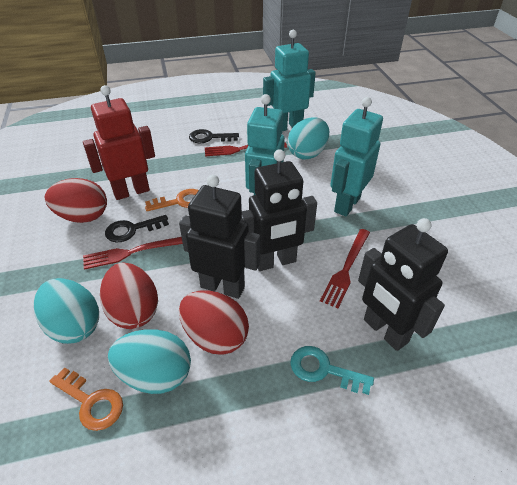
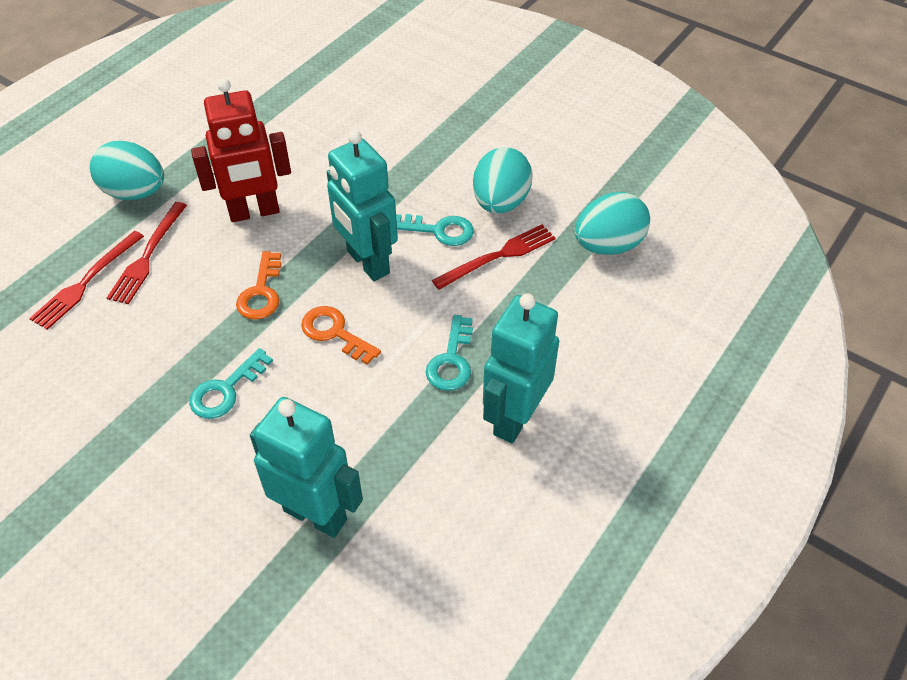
black key: 2 -> 0
black robot: 3 -> 0
red egg: 3 -> 0
turquoise key: 1 -> 3

